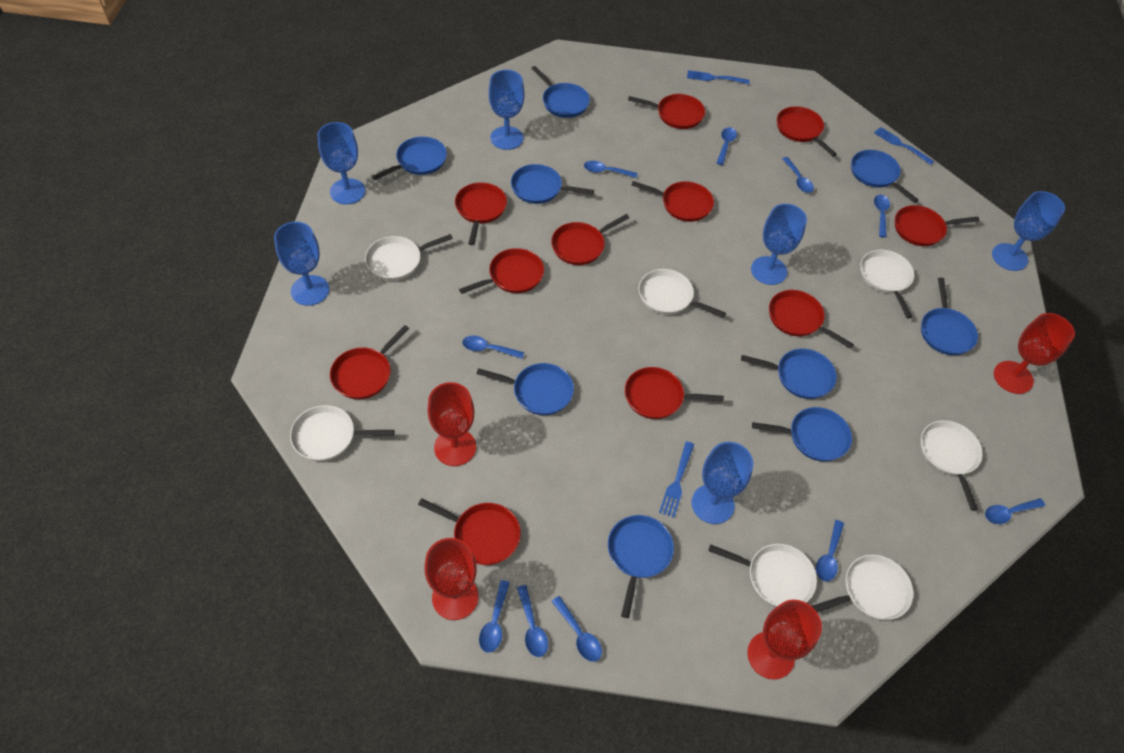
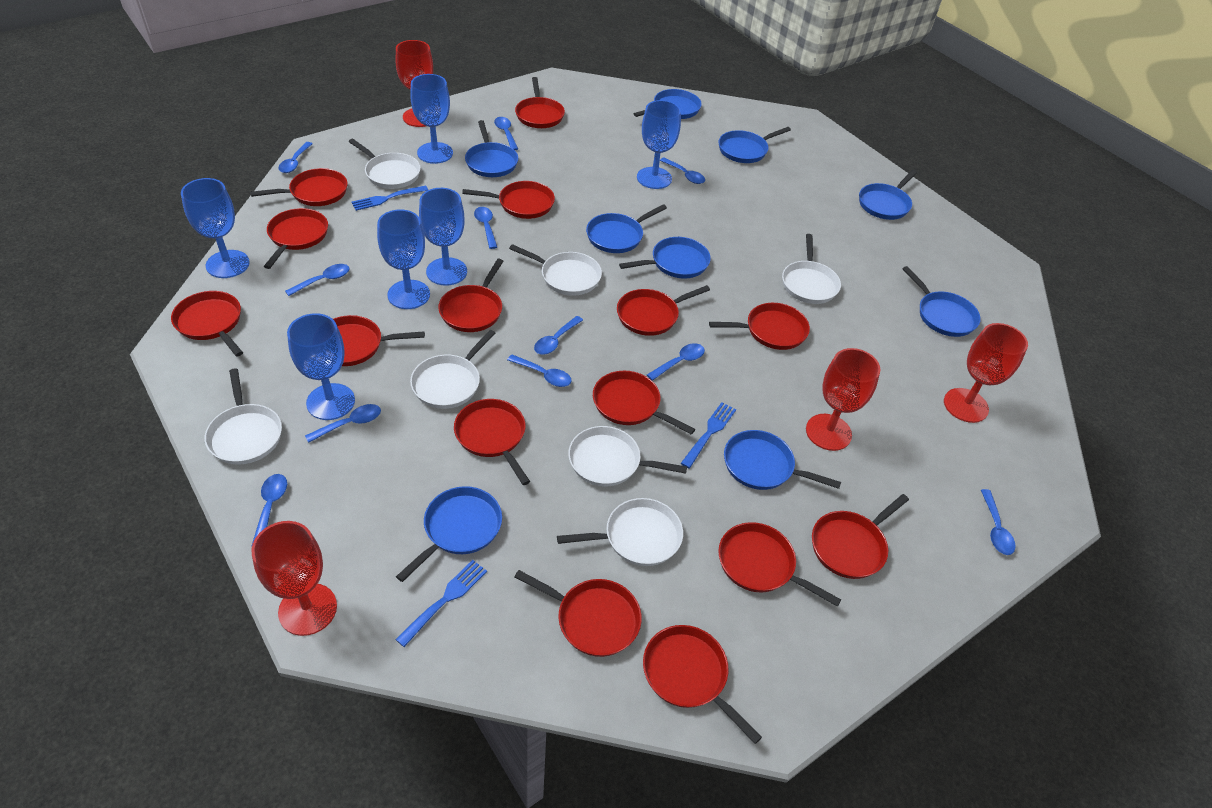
blue spoon: 10 -> 11
red pan: 11 -> 15

